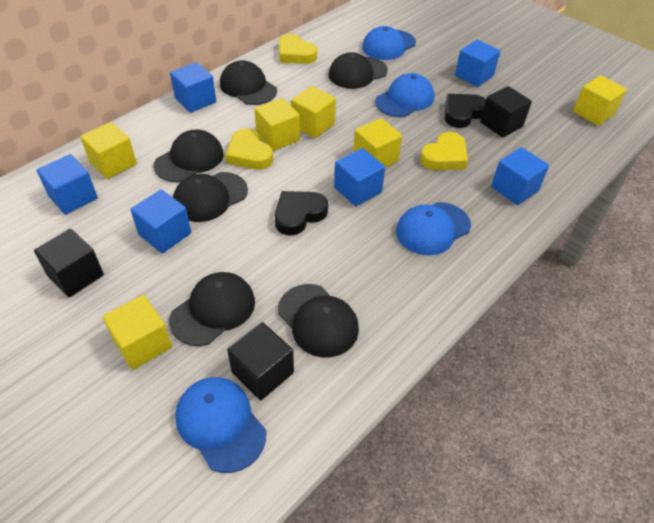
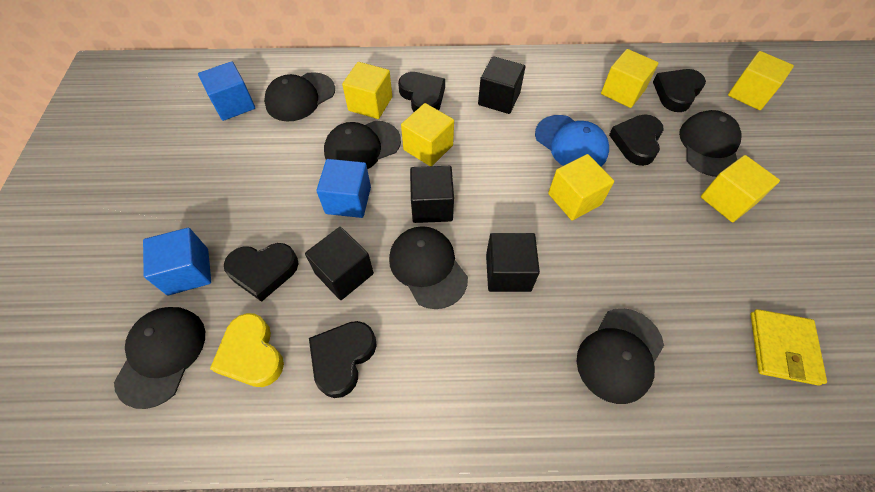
black cube: 3 -> 4
black heart: 2 -> 5
blue cap: 4 -> 1
blue cube: 6 -> 3
yellow heart: 3 -> 1
yellow wallet: 0 -> 1

